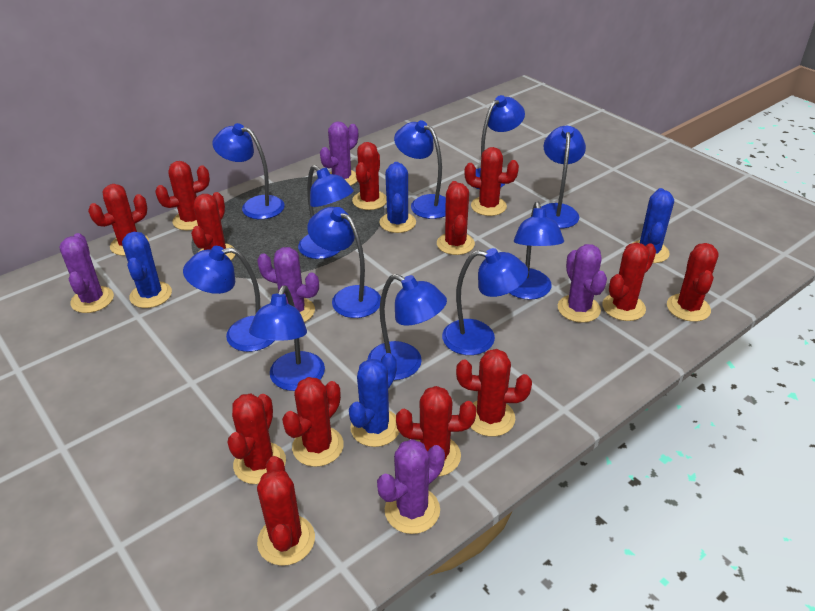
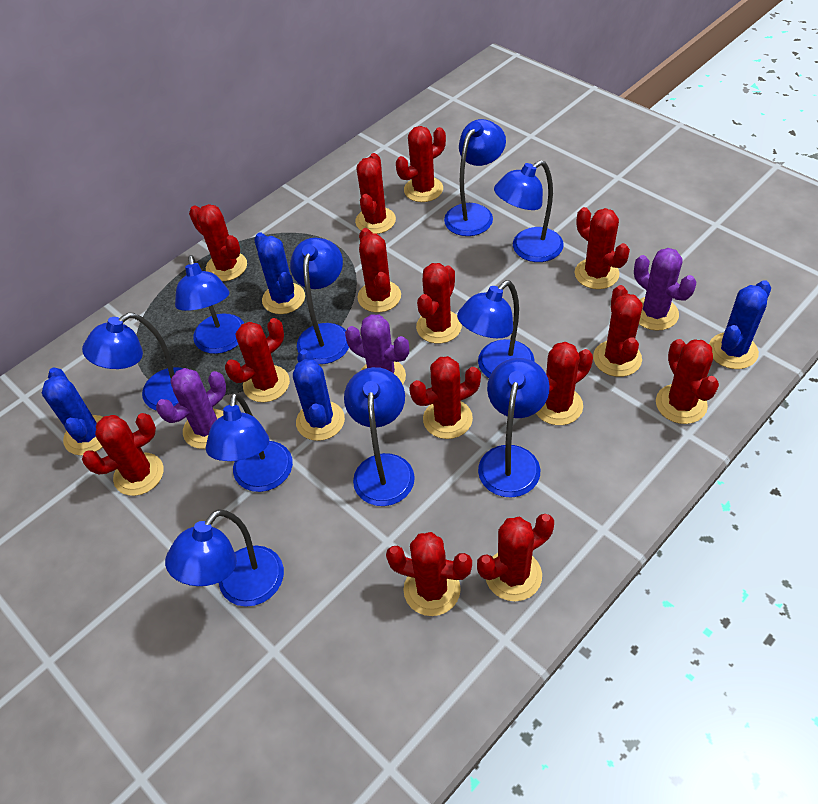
blue lamp: 11 -> 10
purple cactus: 5 -> 3
red cactus: 13 -> 14

